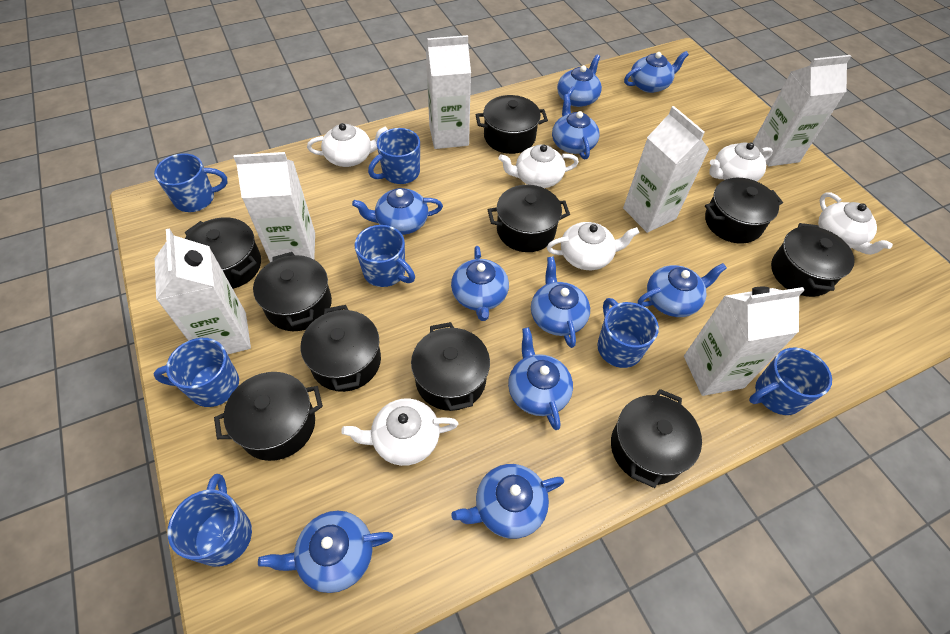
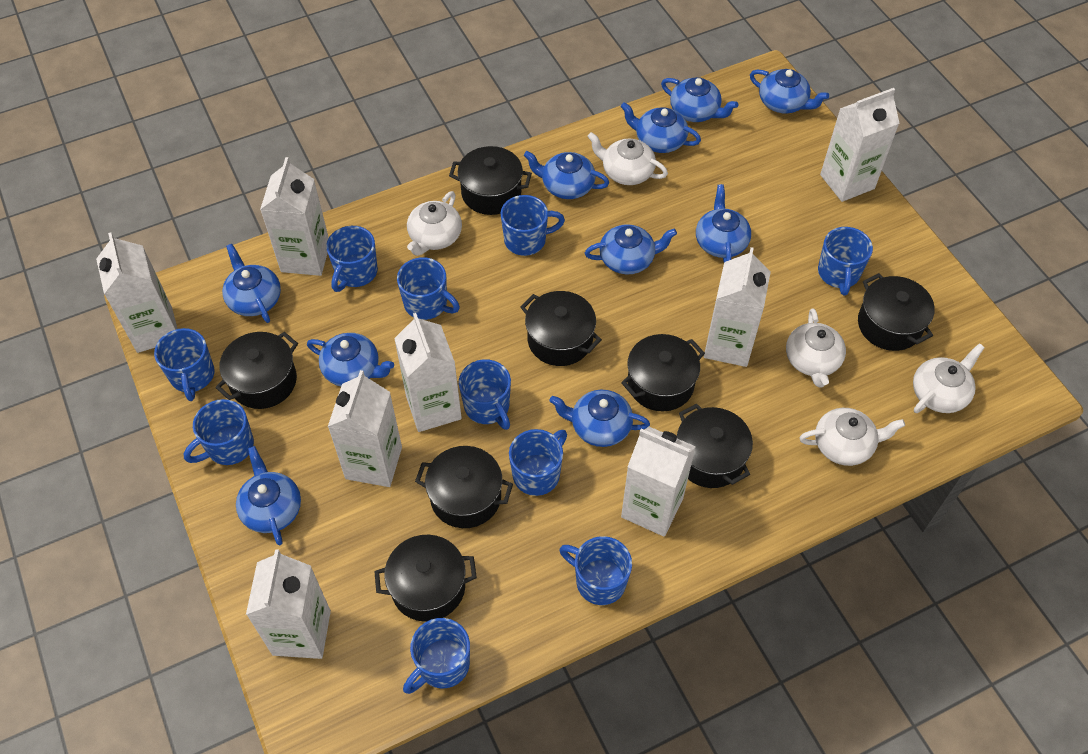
black pot: 10 -> 8
blue mug: 7 -> 10
white carton: 6 -> 8
white teapot: 6 -> 5

